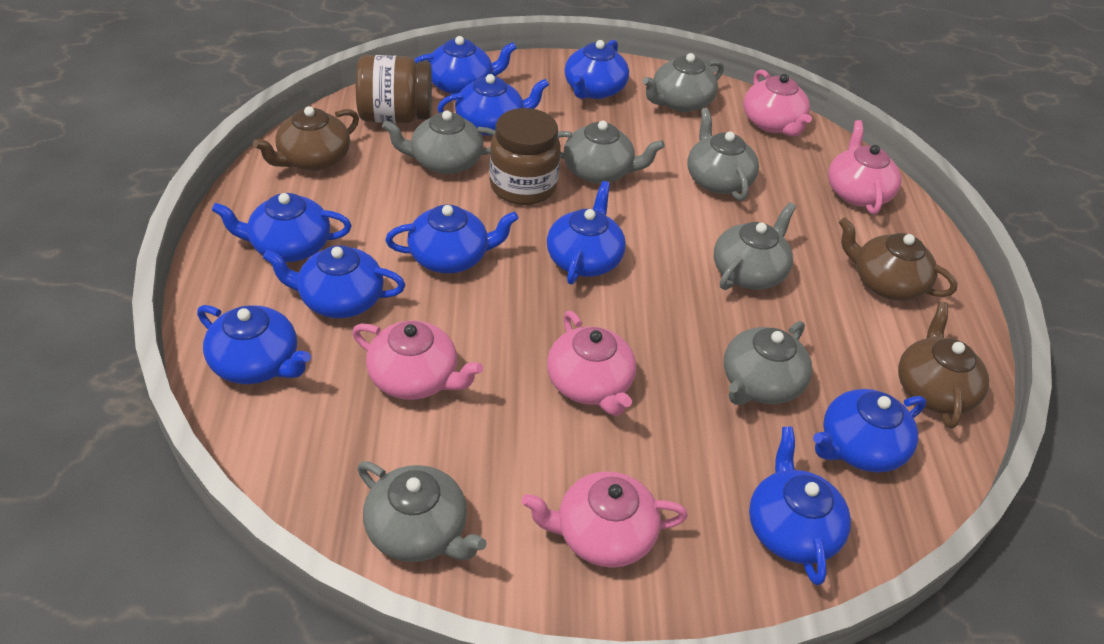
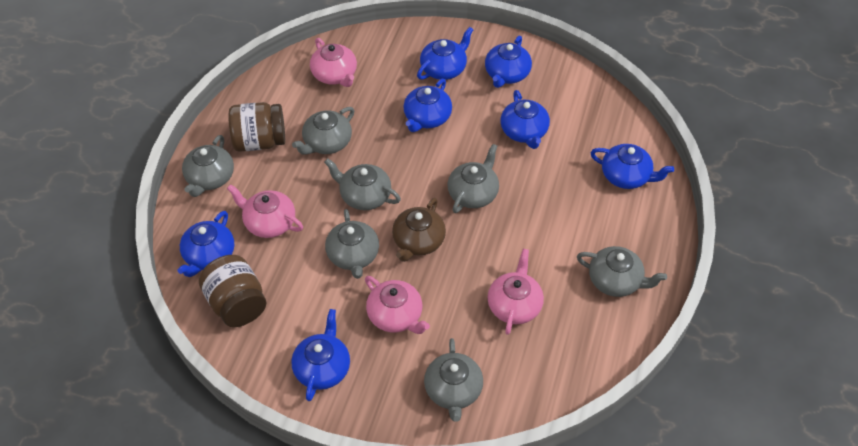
blue teapot: 10 -> 7
brown teapot: 3 -> 1
pink teapot: 5 -> 4

